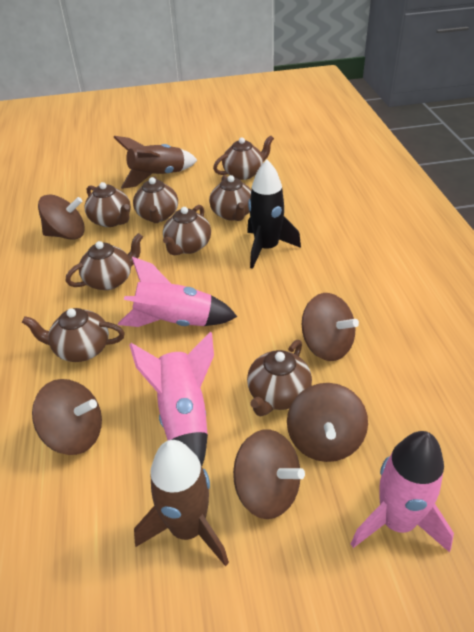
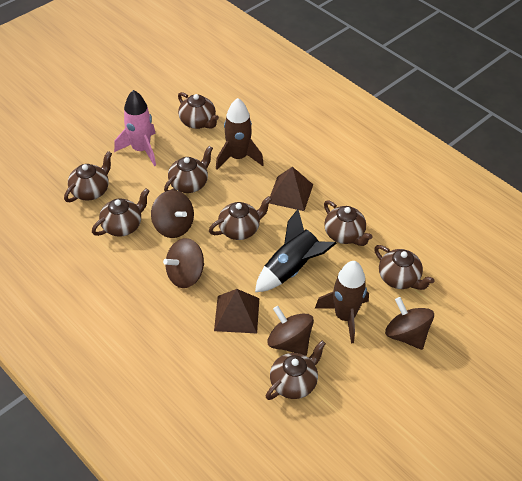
brown pyramid: 0 -> 2
brown spinning top: 5 -> 4
pink rocket: 3 -> 1

